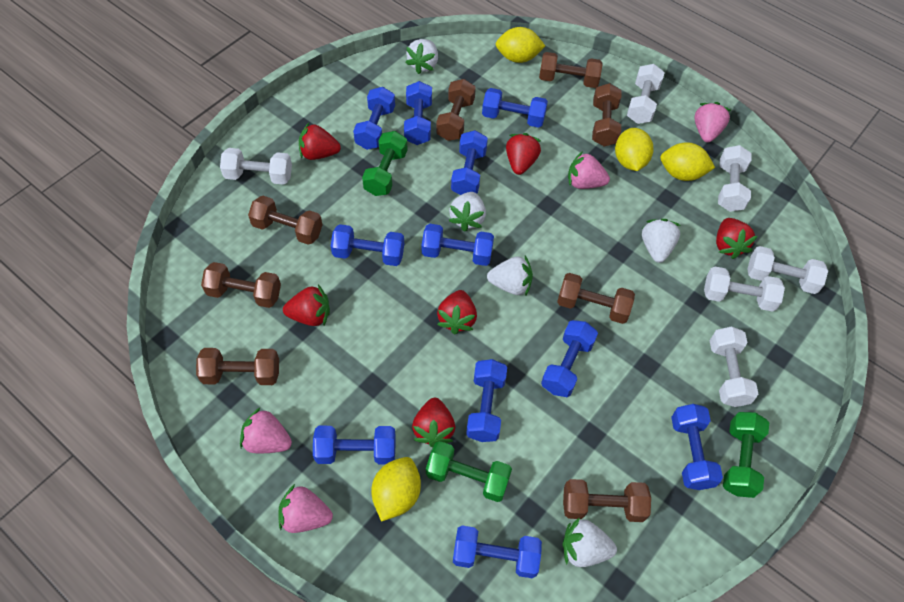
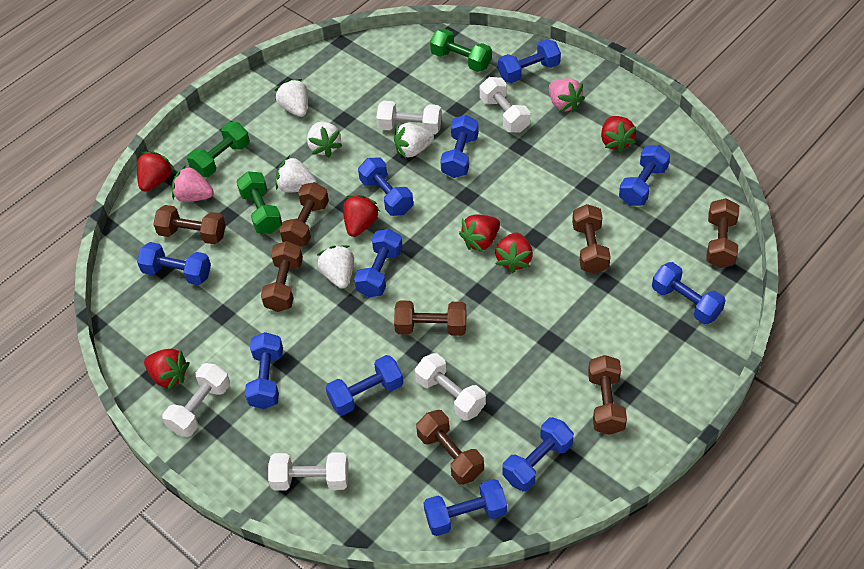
pink strawberry: 4 -> 2
white dumbbell: 6 -> 5
yellow lemon: 4 -> 0

